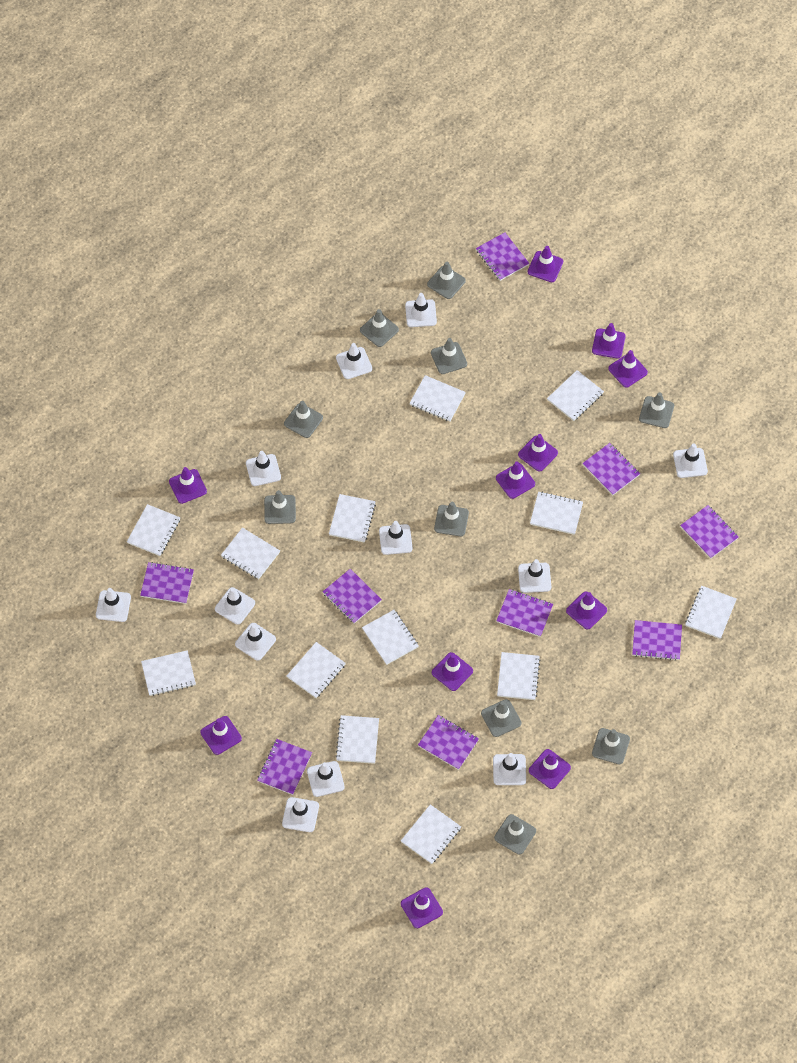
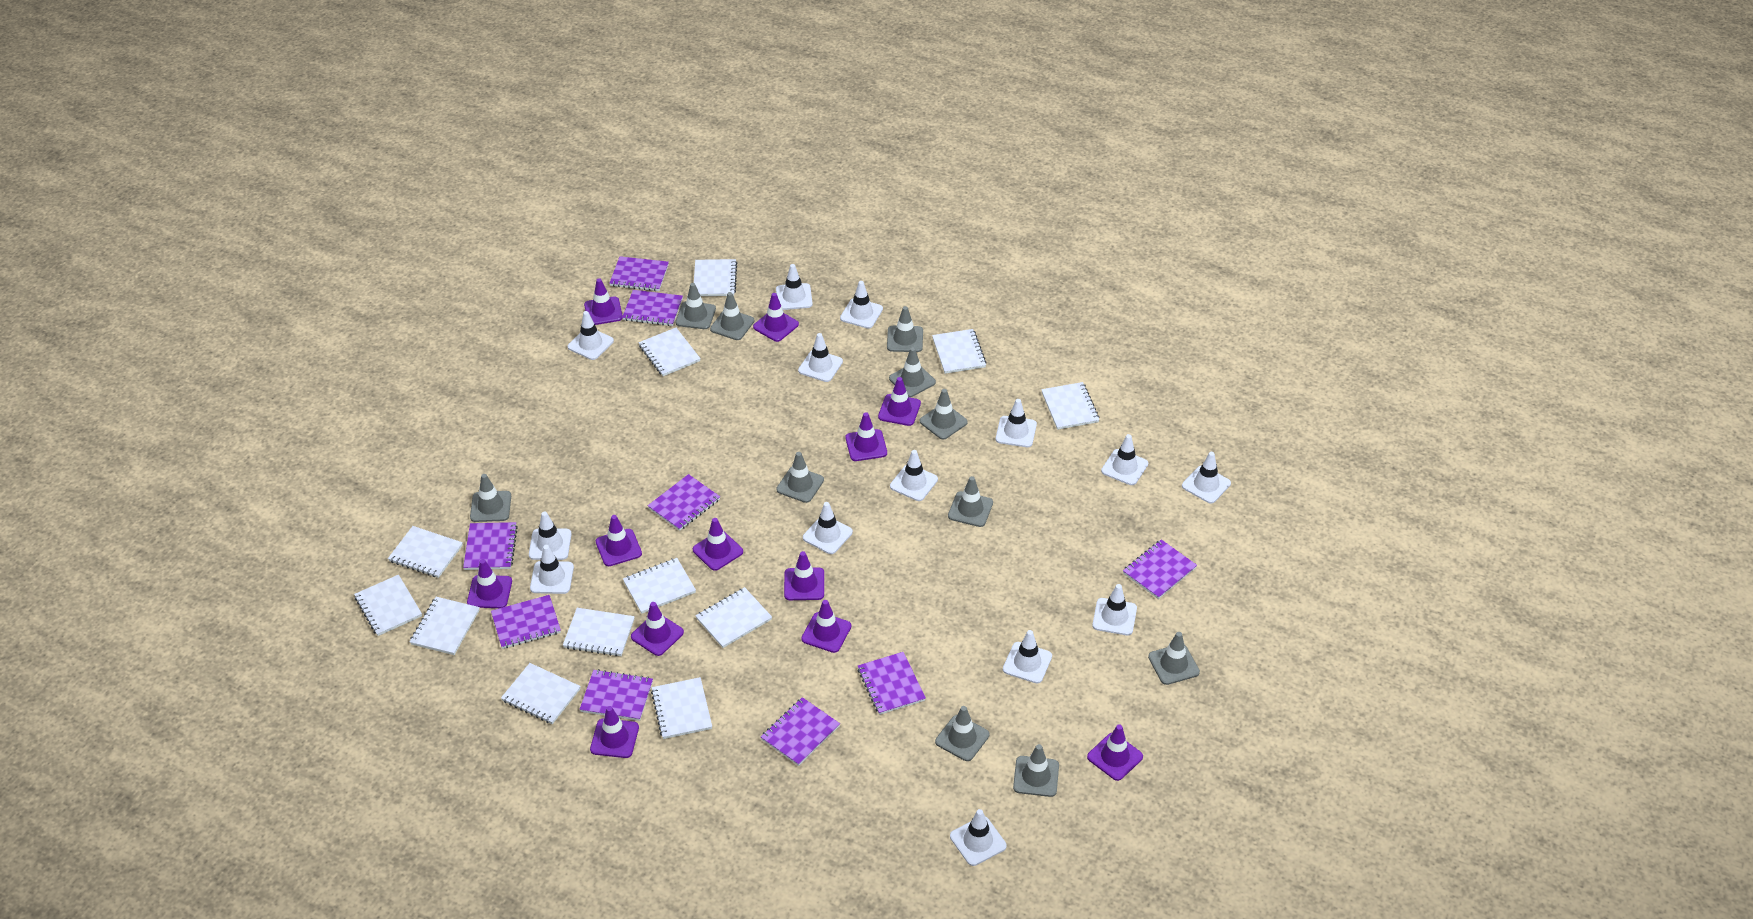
grey traffic cone: 10 -> 11
purple traffic cone: 11 -> 12
white notebook: 13 -> 12
white traffic cone: 12 -> 14

